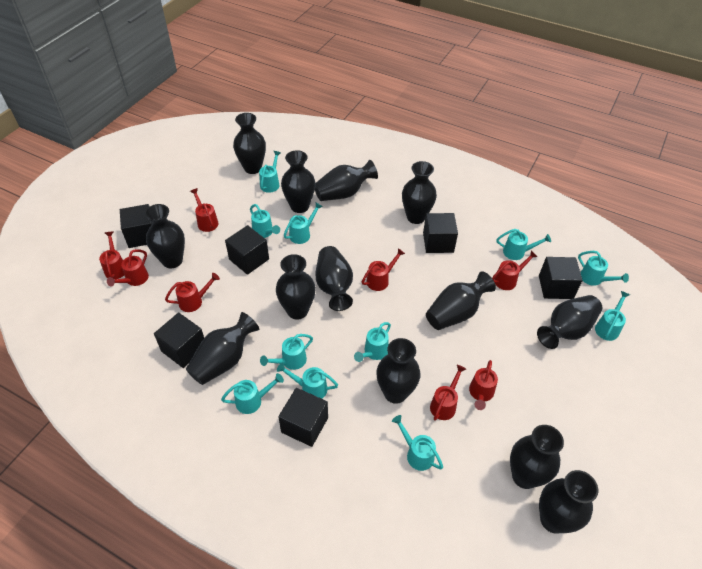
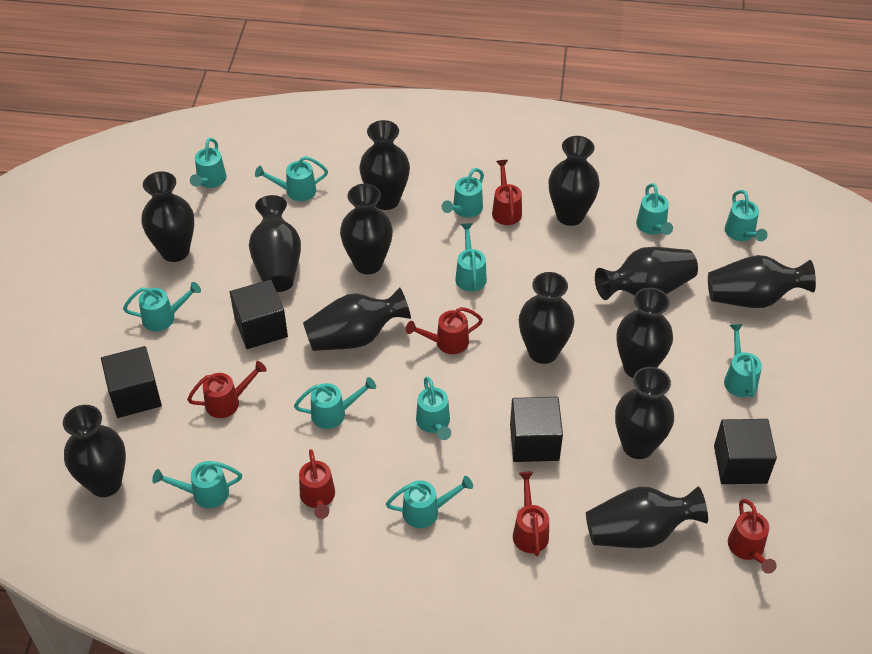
black cube: 6 -> 4
red watering can: 8 -> 6
turquoise watering can: 11 -> 12

